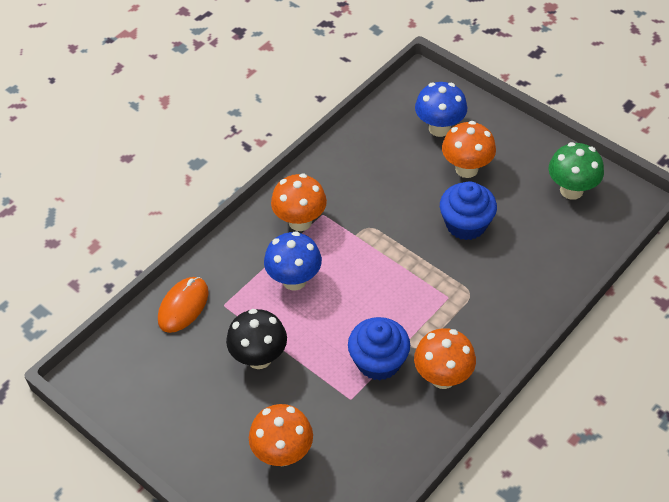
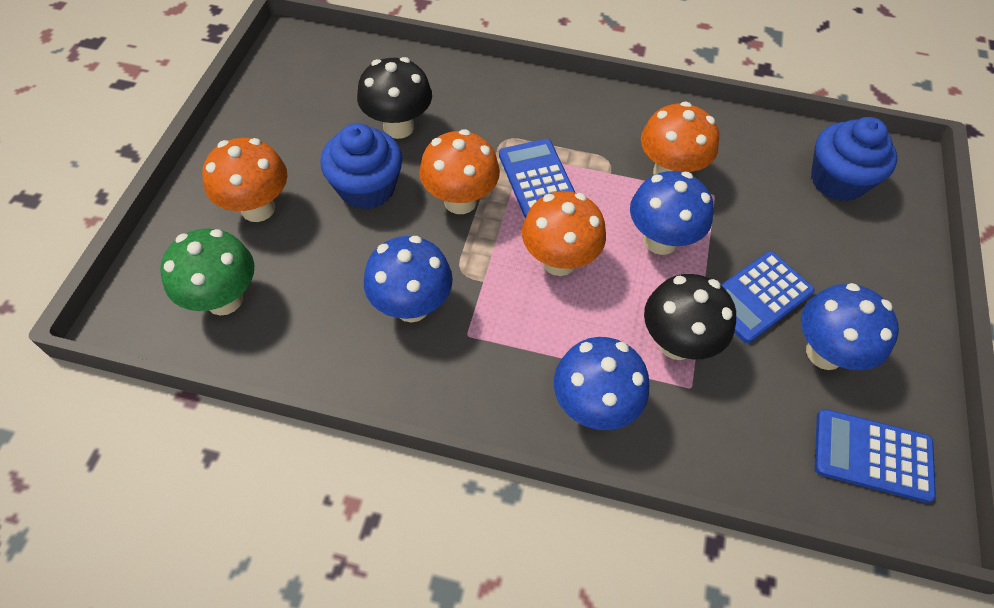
black mushroom: 1 -> 2
blue calculator: 0 -> 3
blue mushroom: 2 -> 4
orange mouse: 1 -> 0

